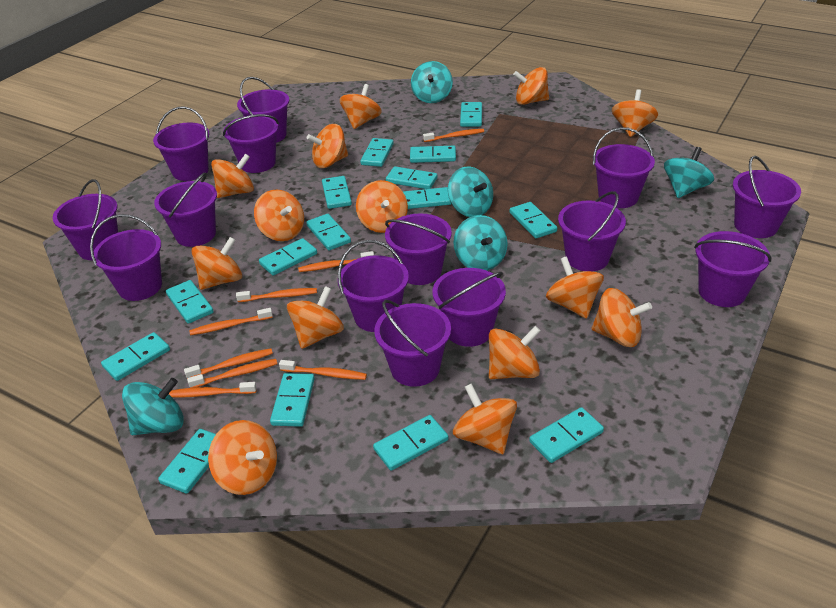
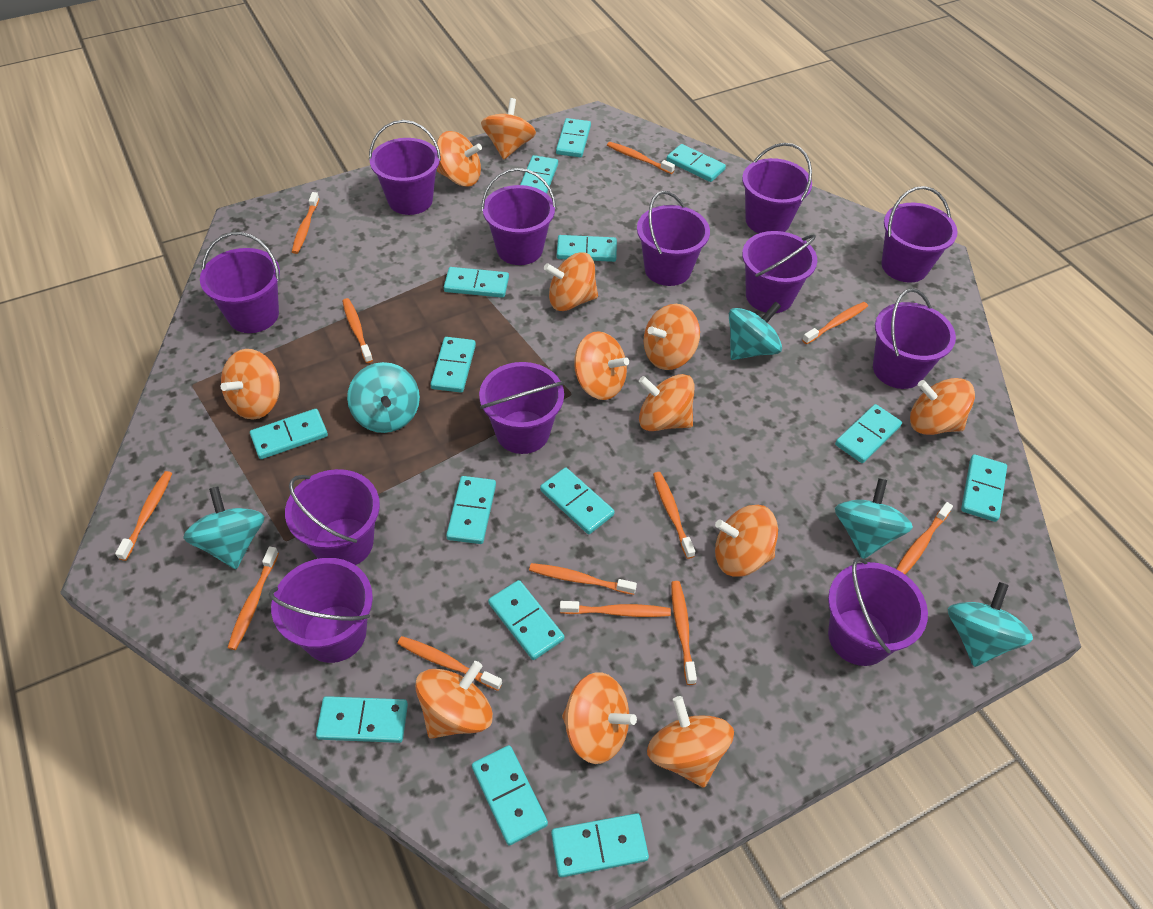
orange spinning top: 14 -> 12
orange toothbrush: 8 -> 12
purple bucket: 14 -> 12

